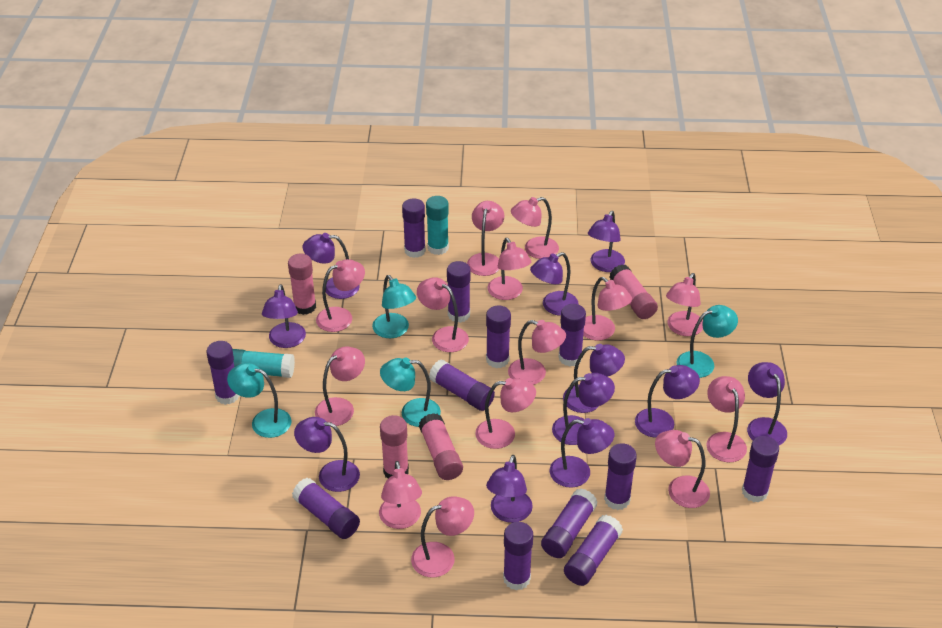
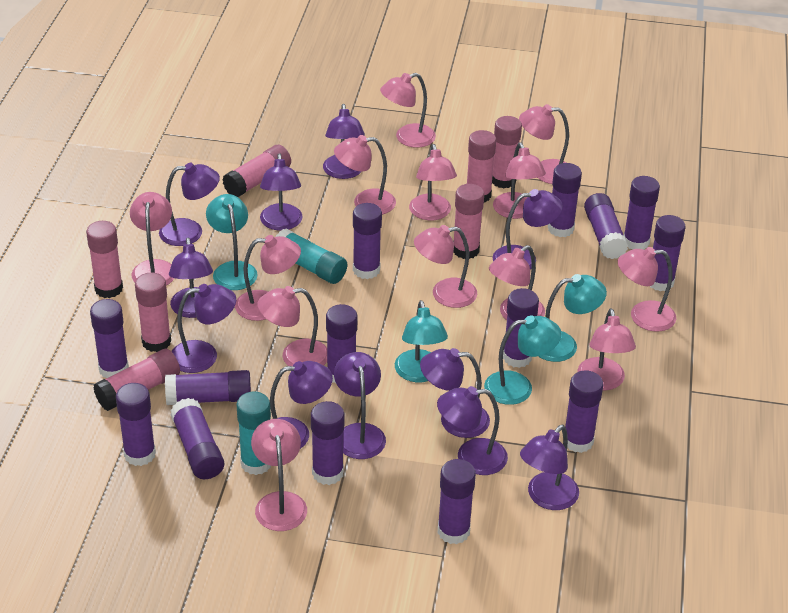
pink glue stick: 4 -> 7
pink lamp: 14 -> 13
purple glue stick: 12 -> 14

